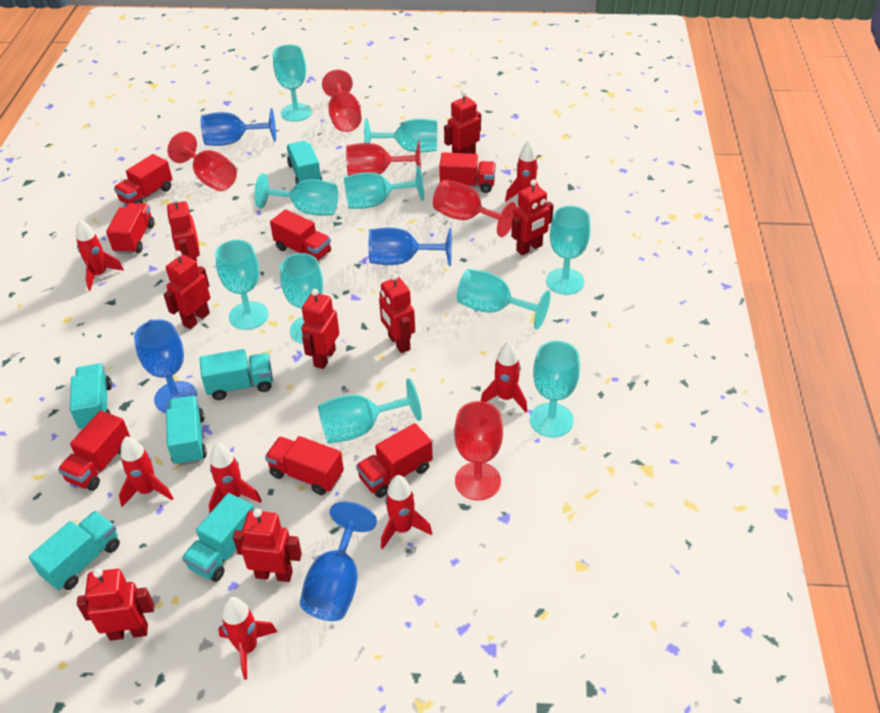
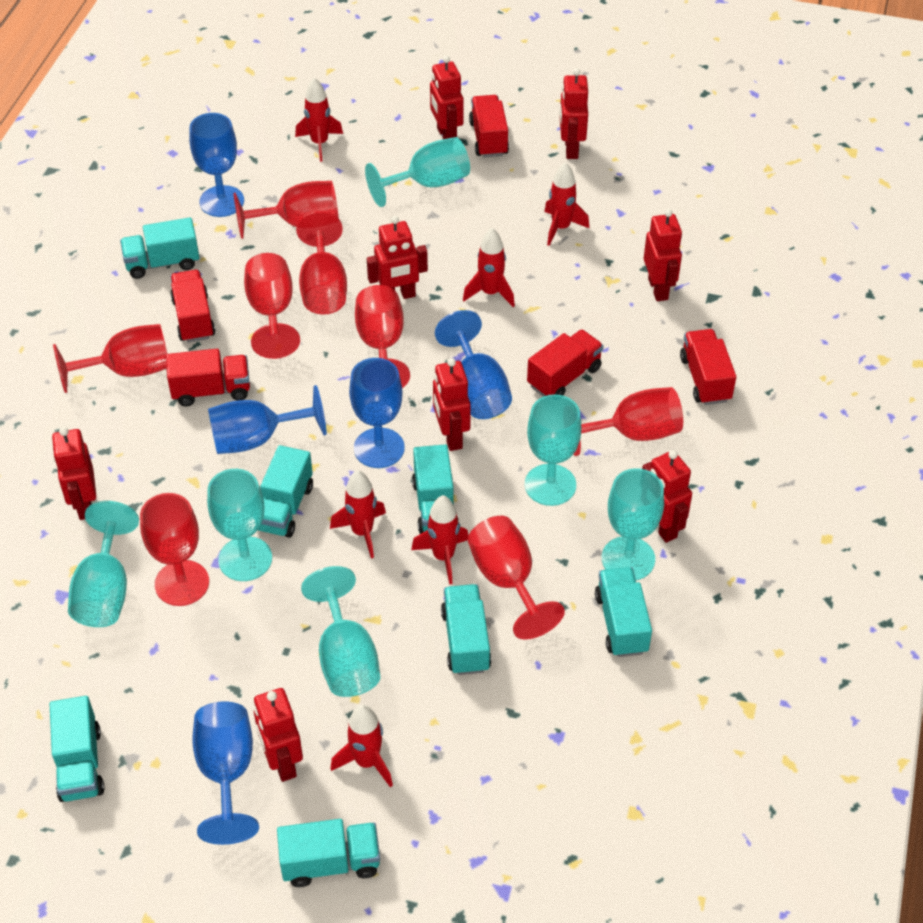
blue goblet: 4 -> 5
red goblet: 5 -> 8
red rocket: 7 -> 6
red truck: 7 -> 5
turquoise goblet: 10 -> 6
turquoise truck: 6 -> 7

